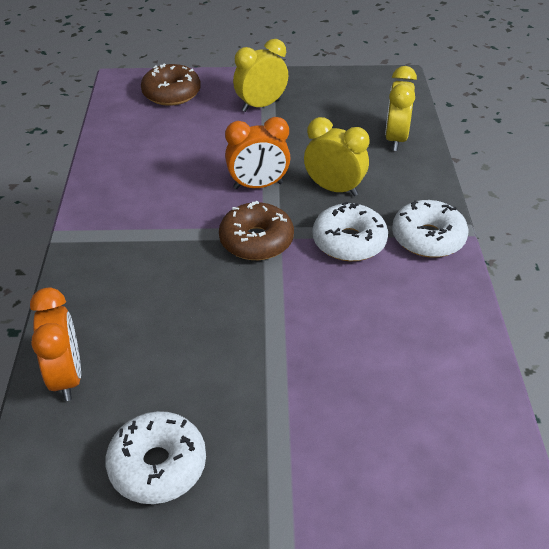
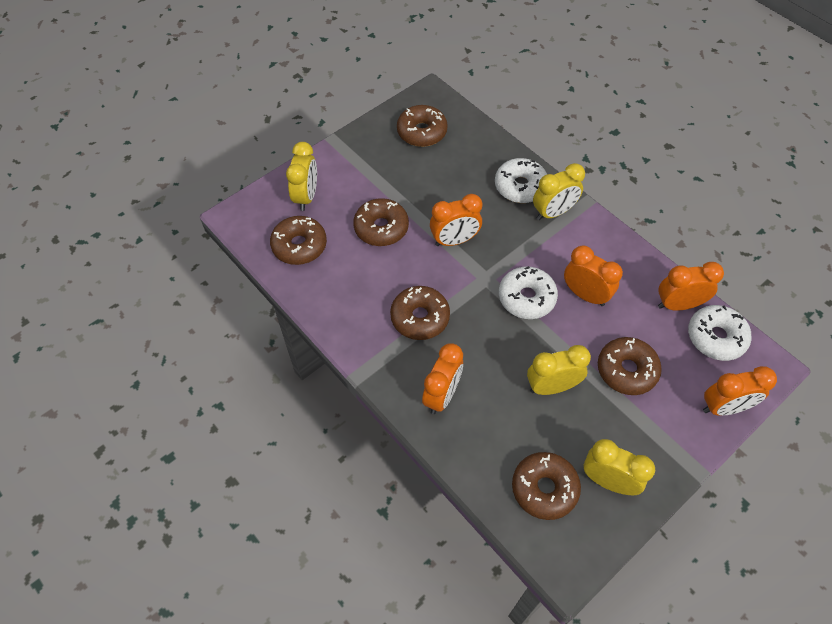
brown donut: 2 -> 6
orange clock: 2 -> 5
yellow clock: 3 -> 4

